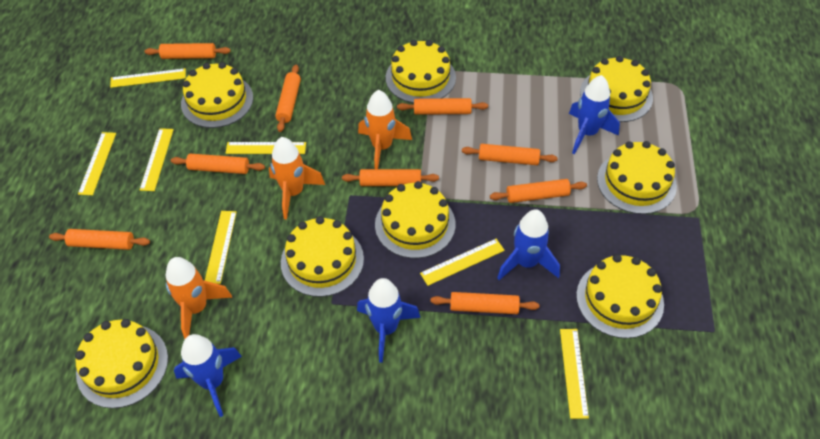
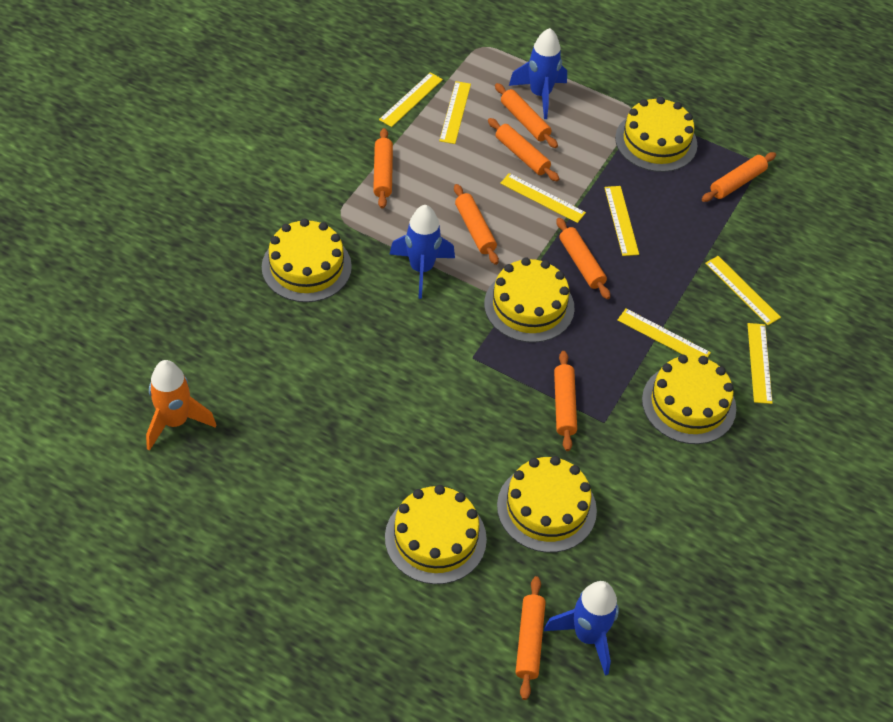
blue rocket: 4 -> 3
orange rocket: 3 -> 1
orange rolling pin: 9 -> 8
yellow cake: 8 -> 6

